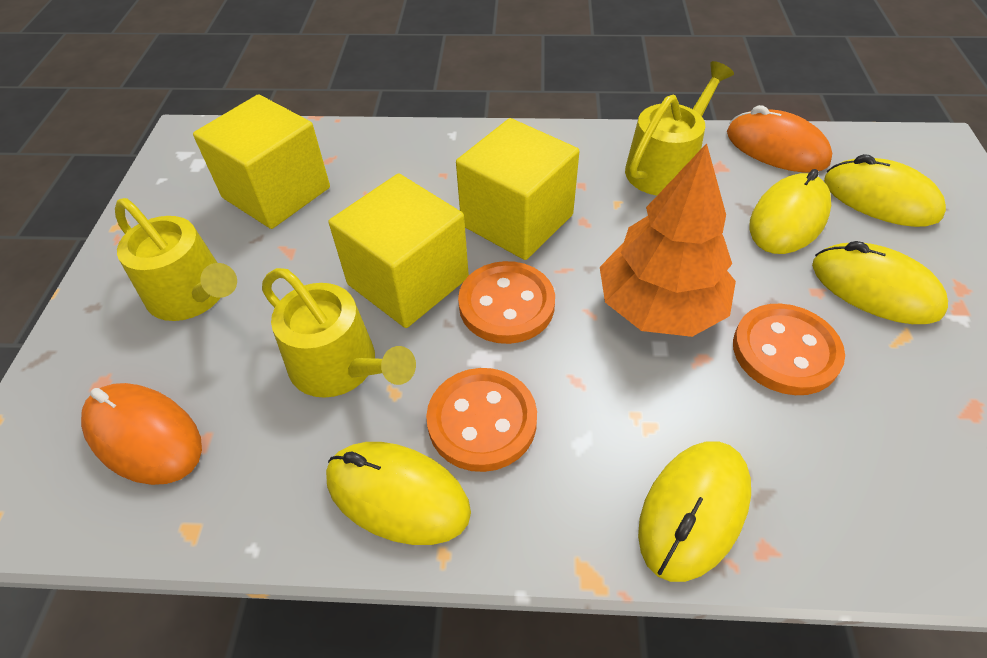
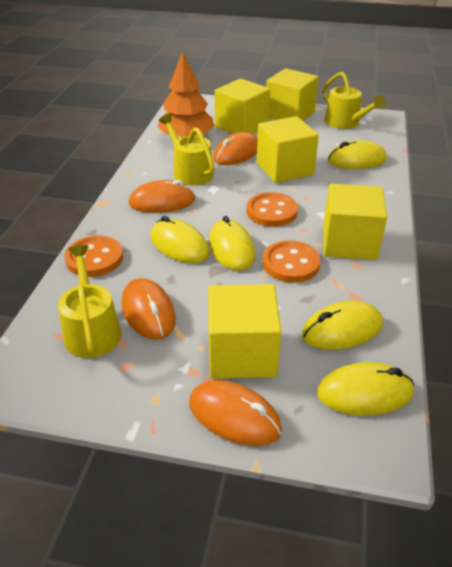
orange mouse: 2 -> 4
yellow cube: 3 -> 5

